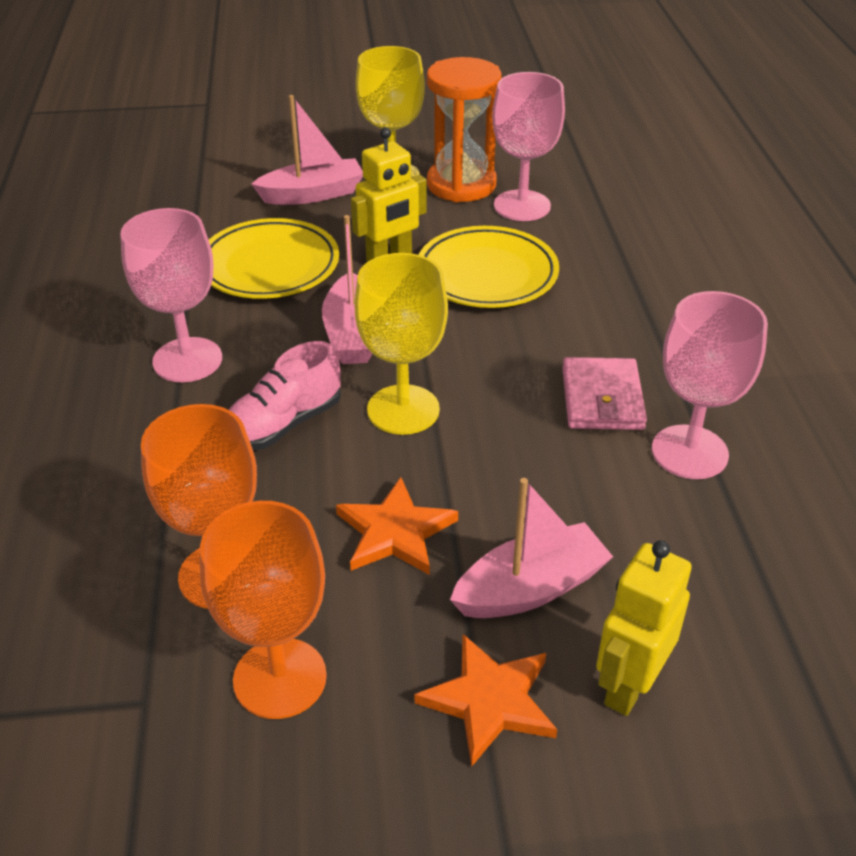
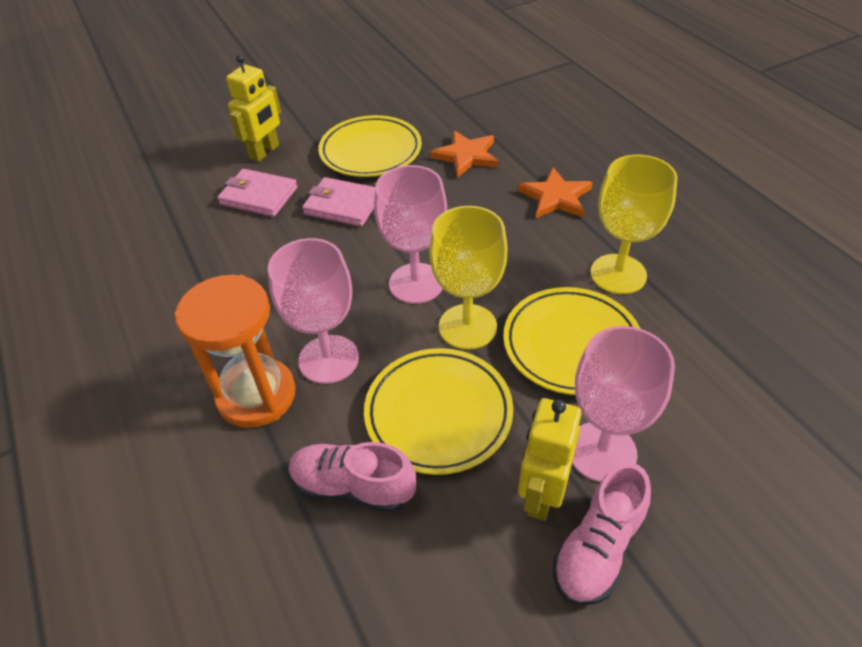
orange goblet: 2 -> 0
pink boat: 3 -> 0
pink shoe: 1 -> 2
pink wallet: 1 -> 2
yellow plate: 2 -> 3

